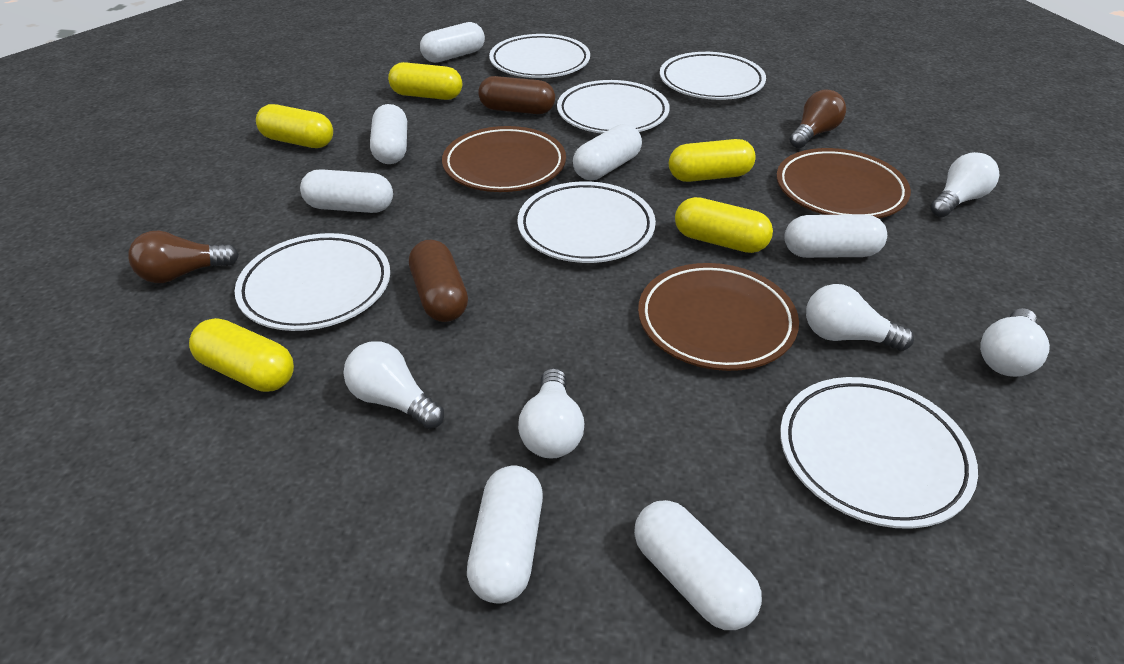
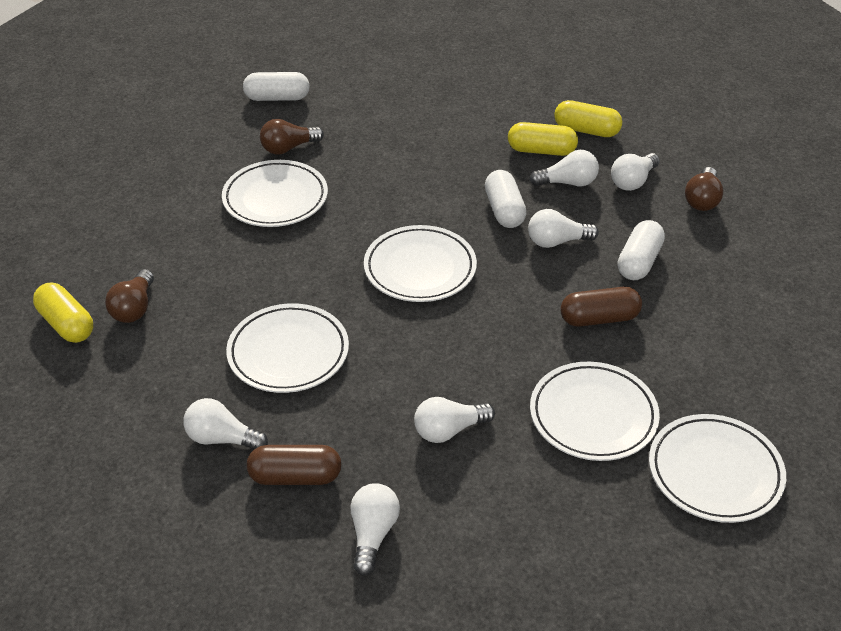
brown light bulb: 2 -> 3
brown plate: 3 -> 0
white capsule: 7 -> 3
white light bulb: 5 -> 6
white plate: 6 -> 5
yellow capsule: 5 -> 3

